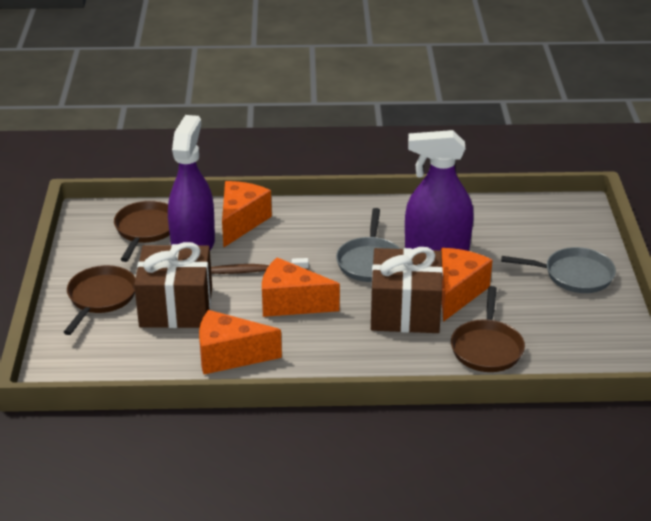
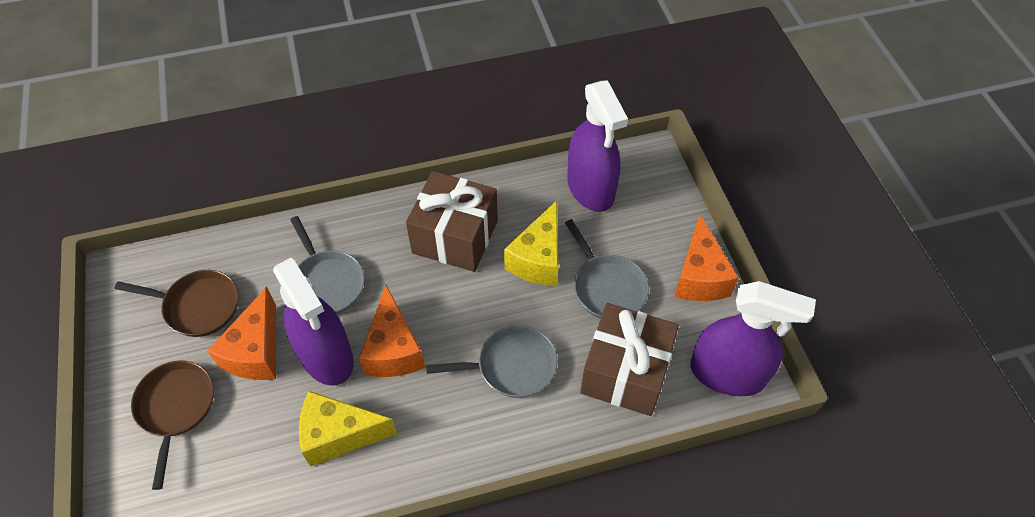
brown pan: 3 -> 2
brown toothbrush: 1 -> 0
grey pan: 2 -> 3
orange cheese: 4 -> 3
purple spray bottle: 2 -> 3
yellow cheese: 0 -> 2

